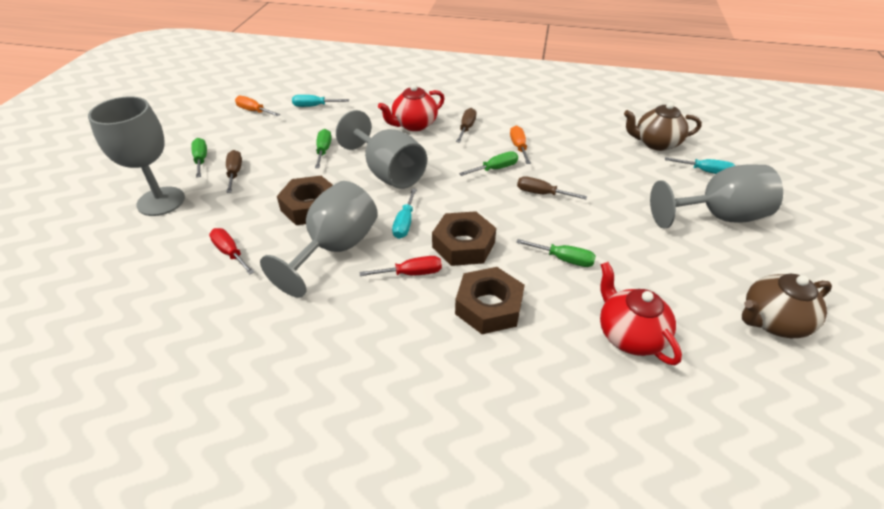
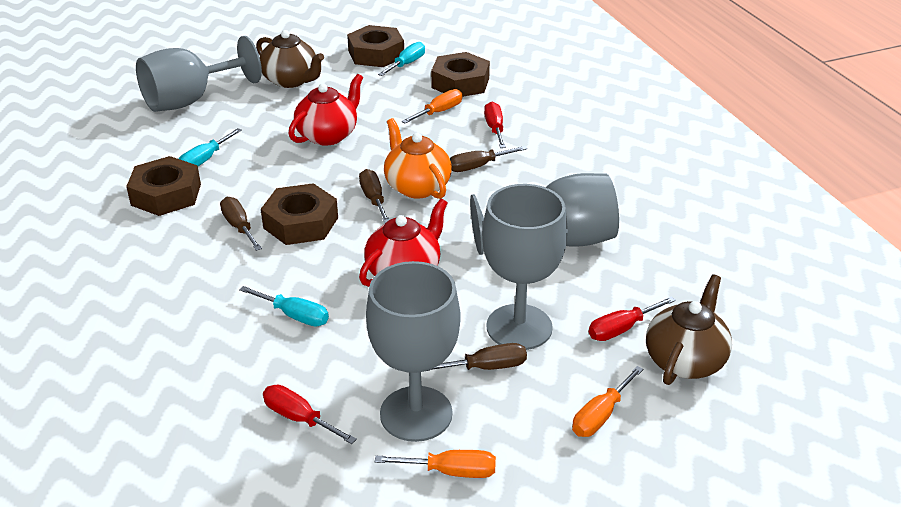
brown nut: 3 -> 4
brown screwdriver: 3 -> 4
green screwdriver: 4 -> 0
orange screwdriver: 2 -> 3
orange teapot: 0 -> 1
red screwdriver: 2 -> 3

